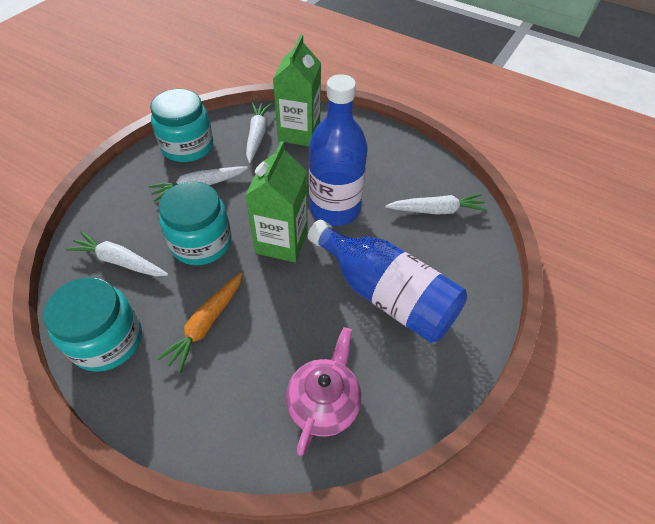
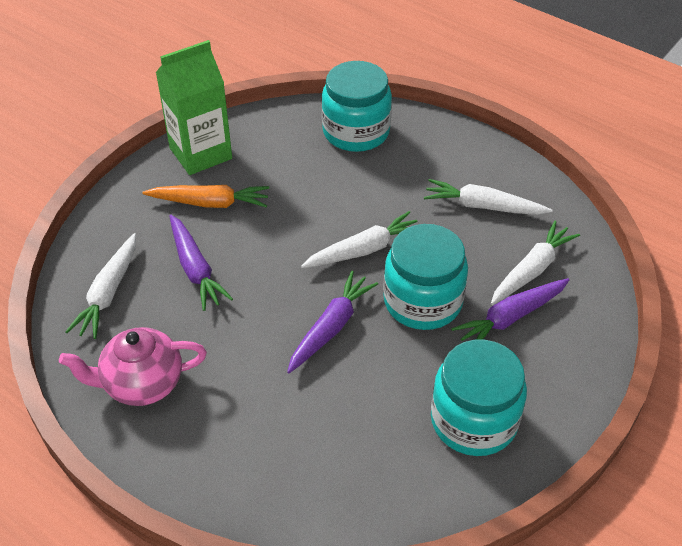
blue bottle: 2 -> 0
green carton: 2 -> 1
purple carrot: 0 -> 3

